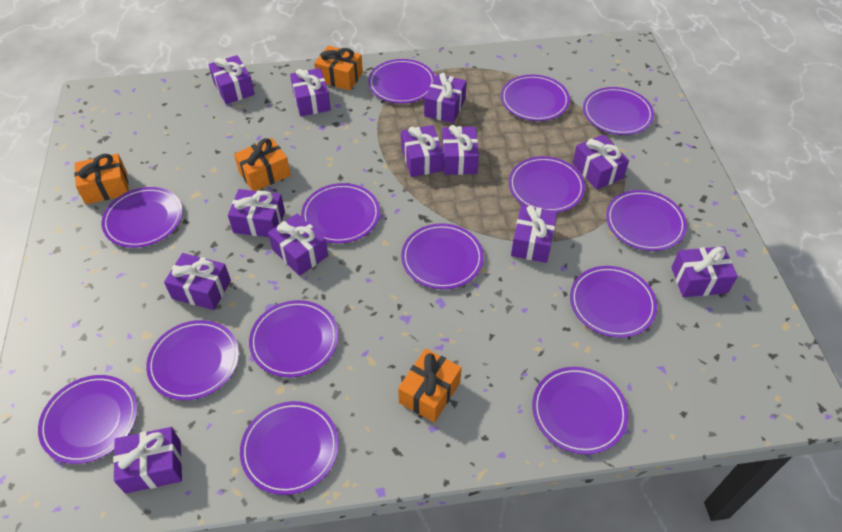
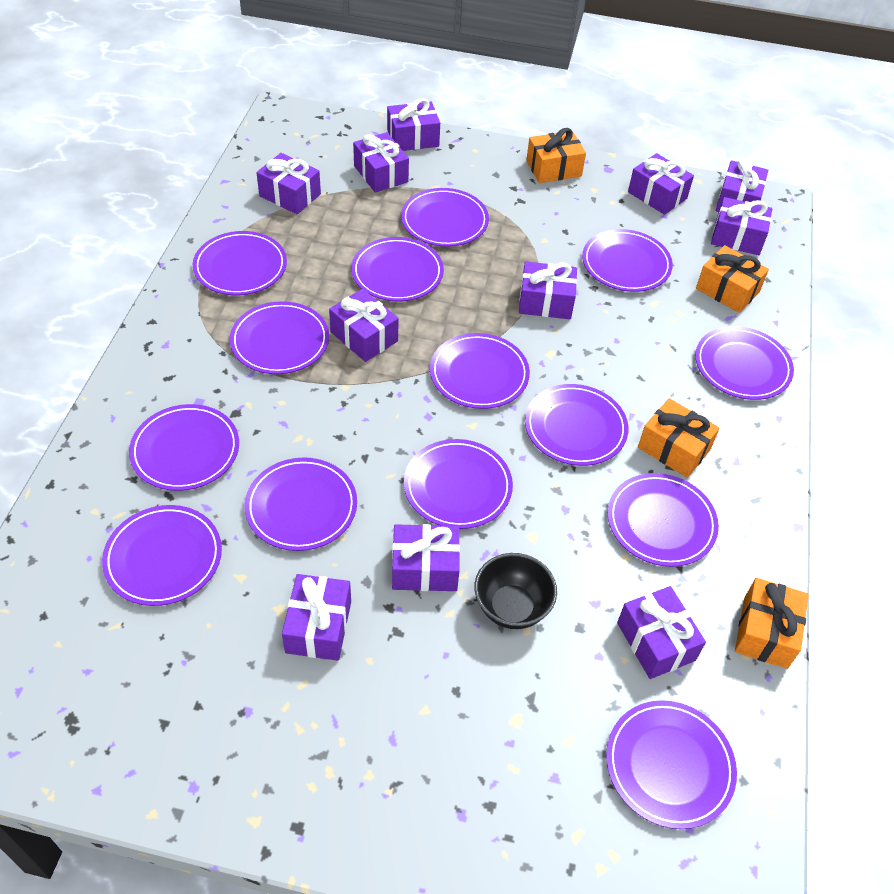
black bowl: 0 -> 1
purple gift: 12 -> 11

